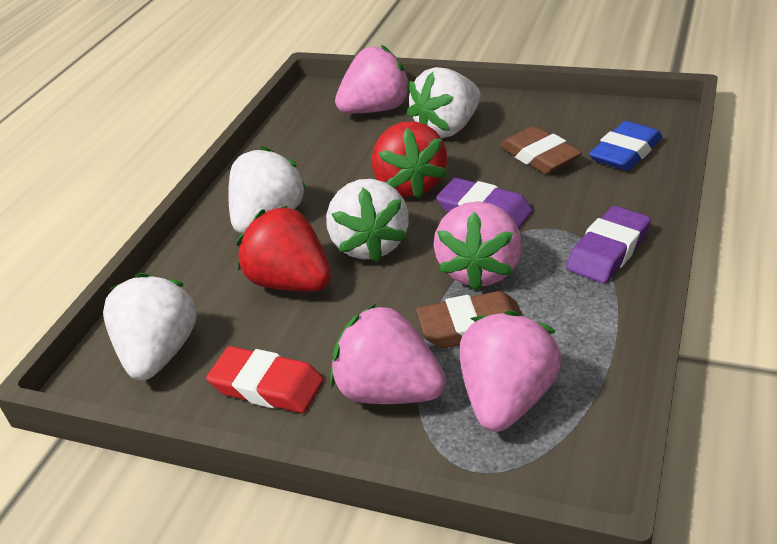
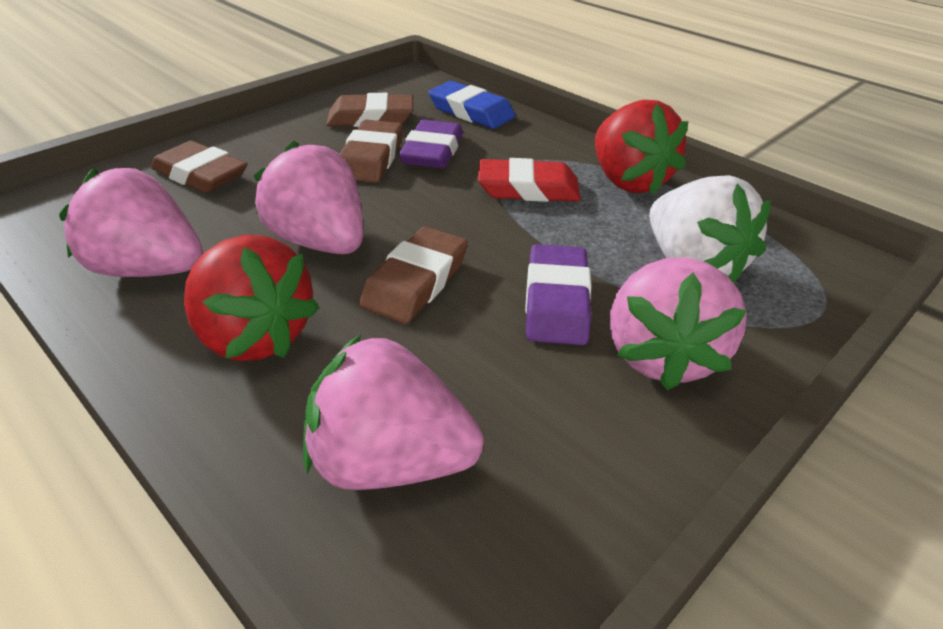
brown eraser: 2 -> 4
white strawberry: 4 -> 1

